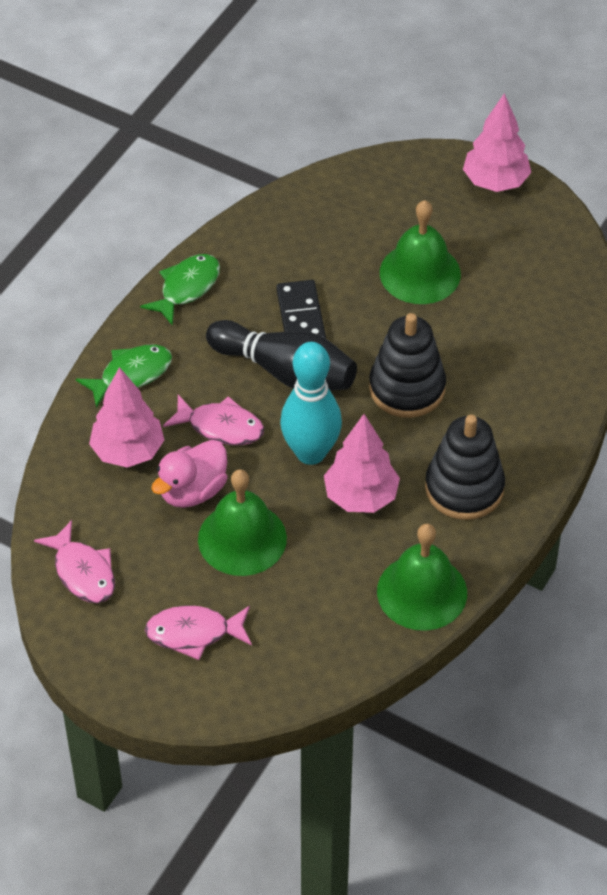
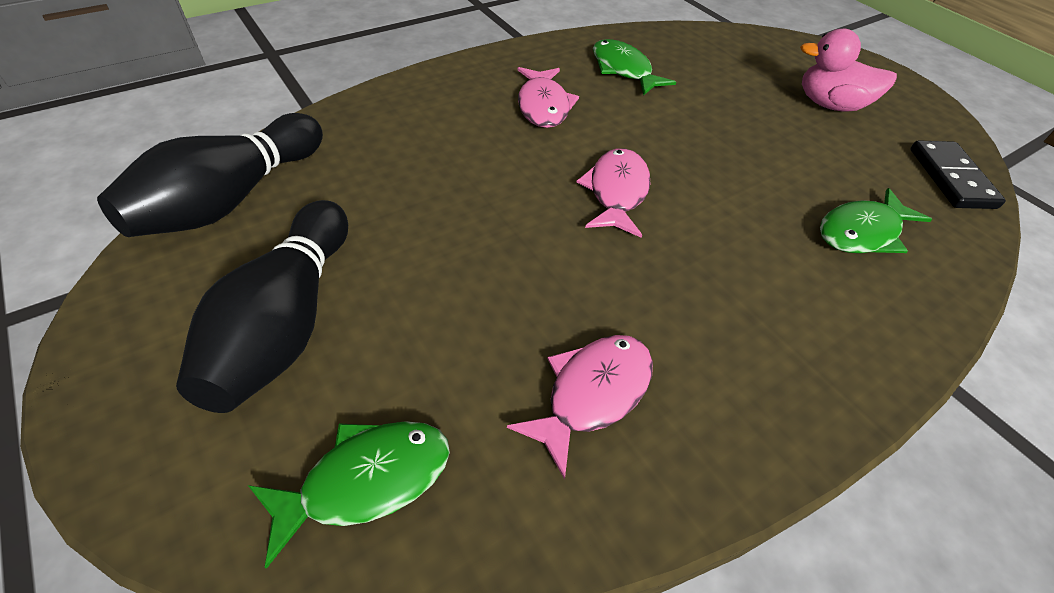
black bowling pin: 1 -> 2
black stacking toy: 2 -> 0
green bell: 3 -> 0
green fish: 2 -> 3
pink tree: 3 -> 0
turquoise bowling pin: 1 -> 0

